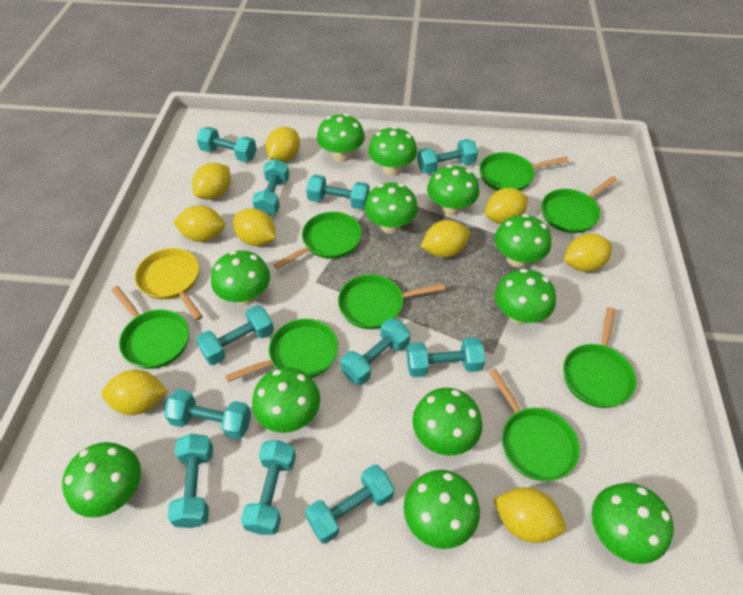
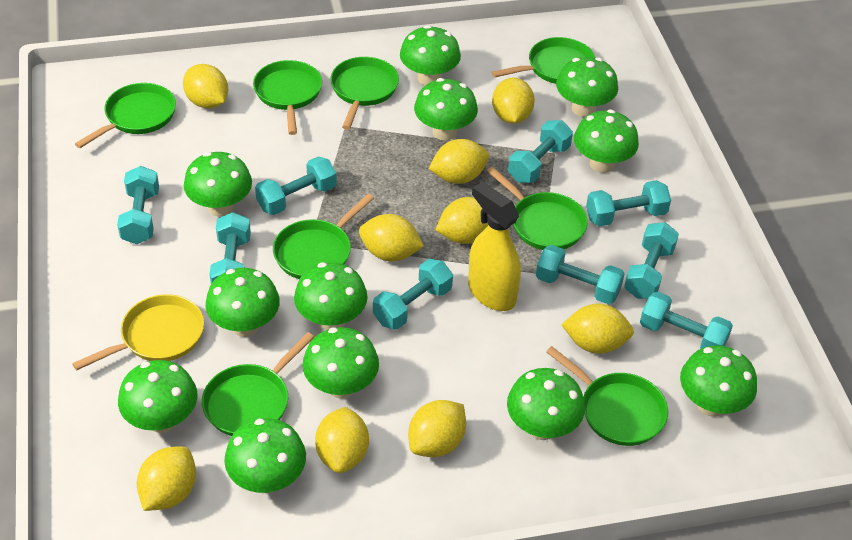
turquoise dumbbell: 11 -> 9
yellow spray bottle: 0 -> 1

